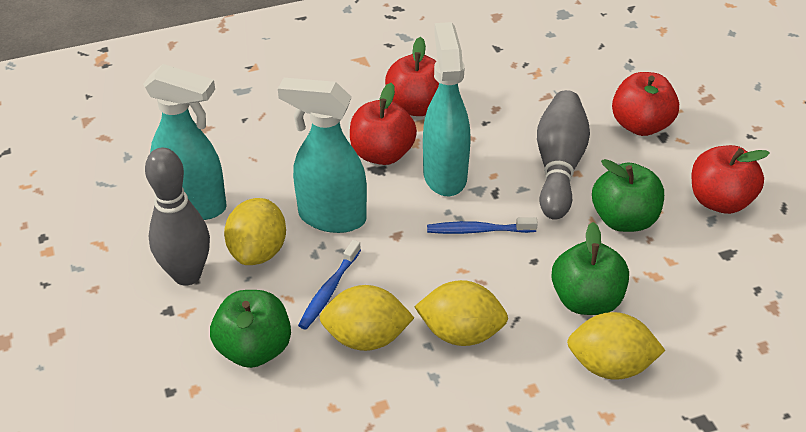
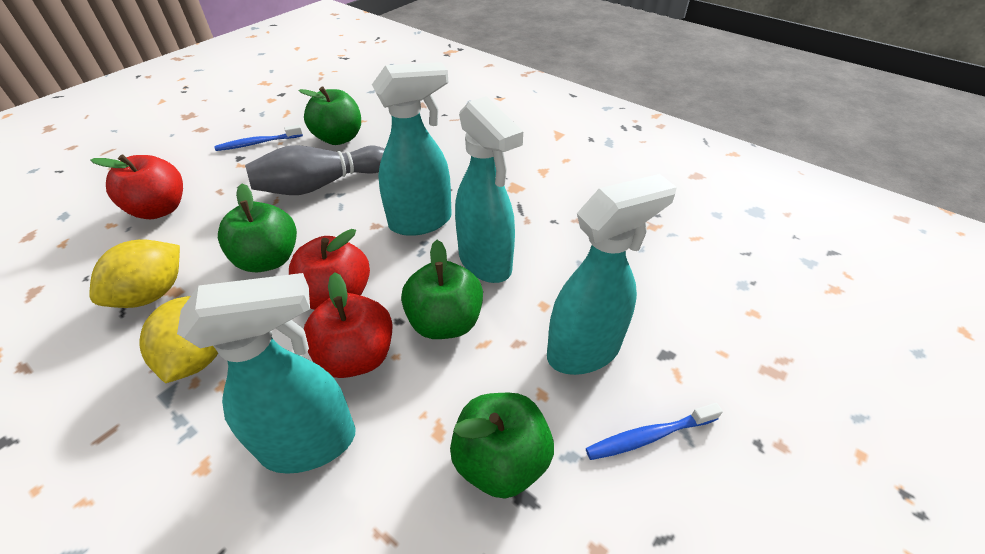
green apple: 3 -> 4
grey bowling pin: 2 -> 1
red apple: 4 -> 3
turquoise spray bottle: 3 -> 4
yellow lemon: 4 -> 2

